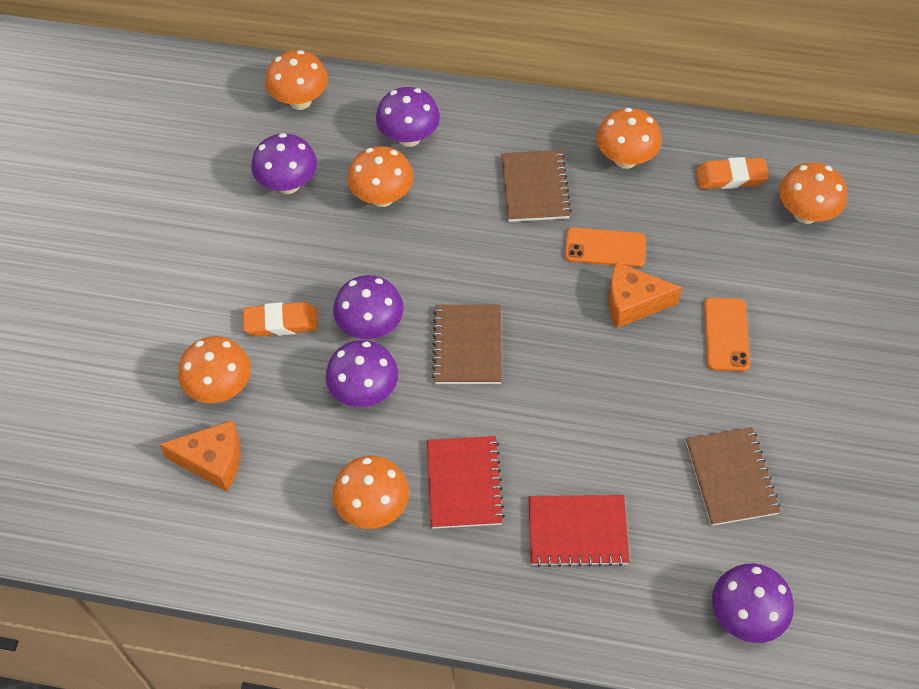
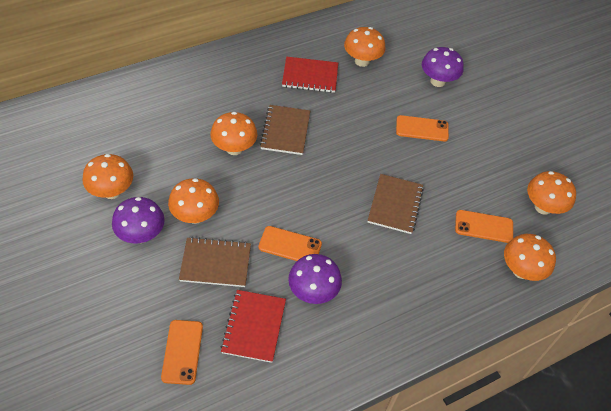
orange cheese: 2 -> 0
orange eraser: 2 -> 0
orange phone: 2 -> 4
purple mushroom: 5 -> 3

